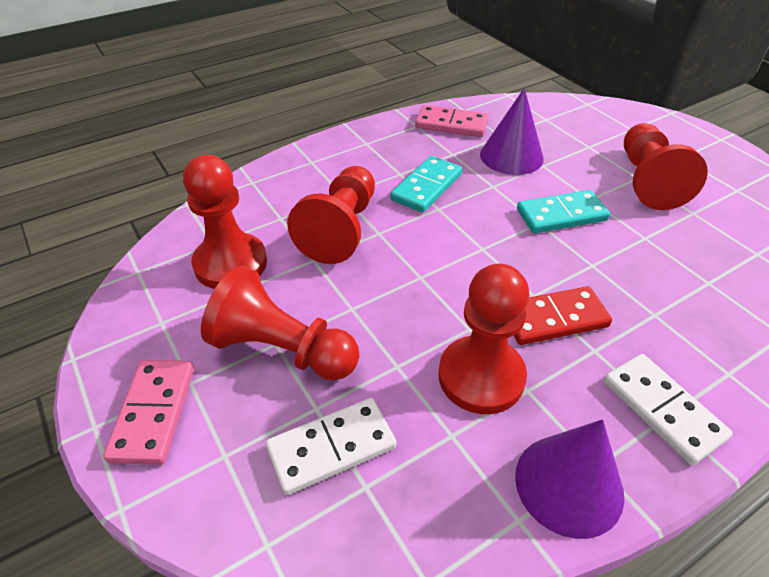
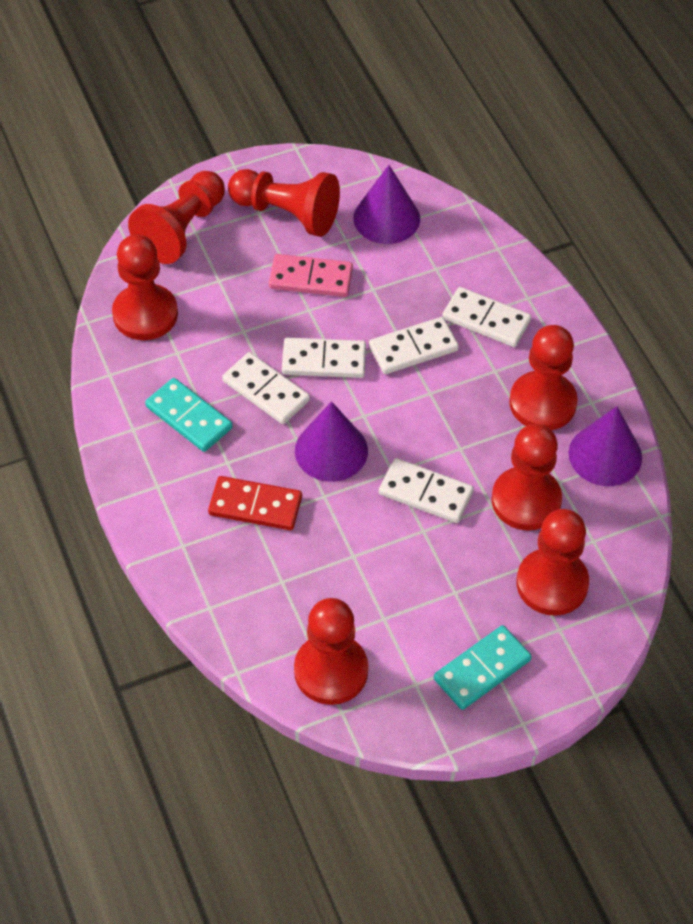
pink domino: 2 -> 1
purple cone: 2 -> 3
red pawn: 5 -> 7
white domino: 2 -> 5

